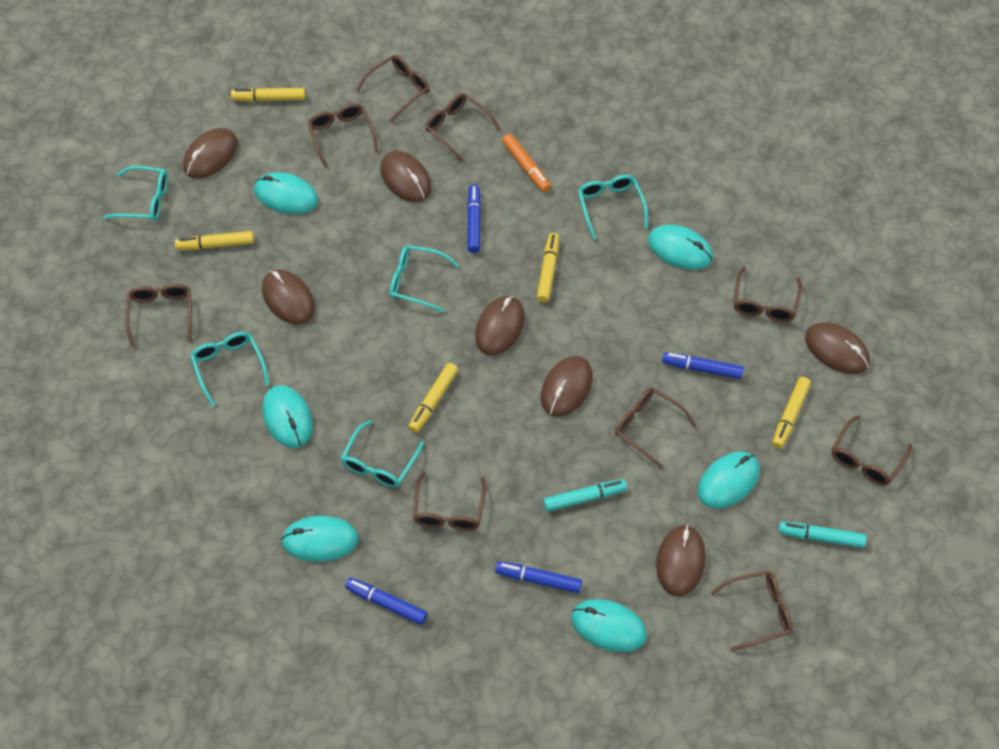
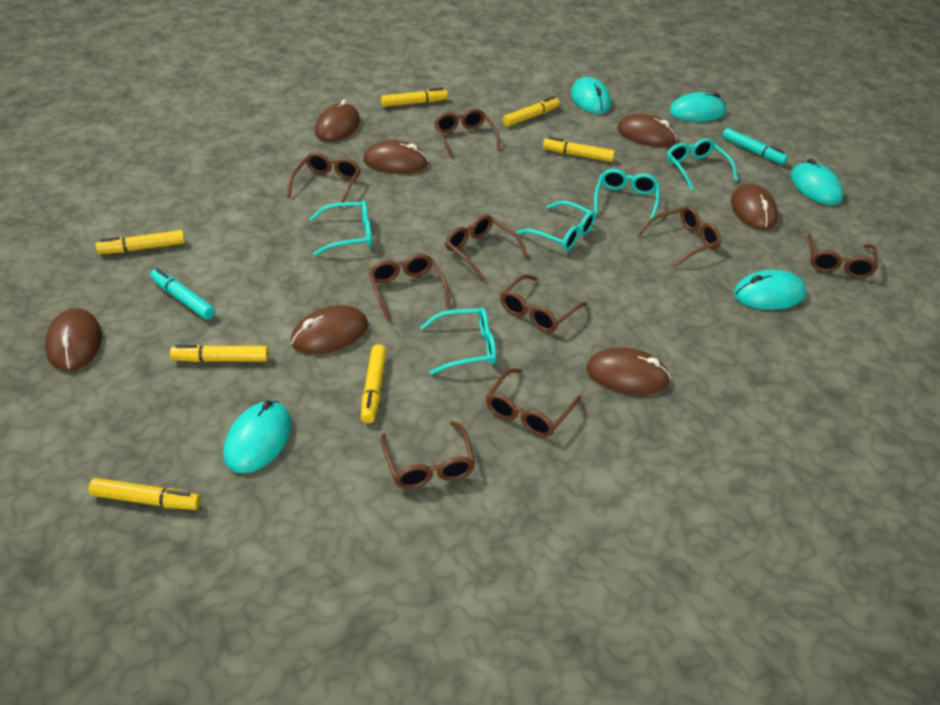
blue marker: 4 -> 0
orange marker: 1 -> 0
turquoise mouse: 6 -> 5
yellow marker: 5 -> 7

